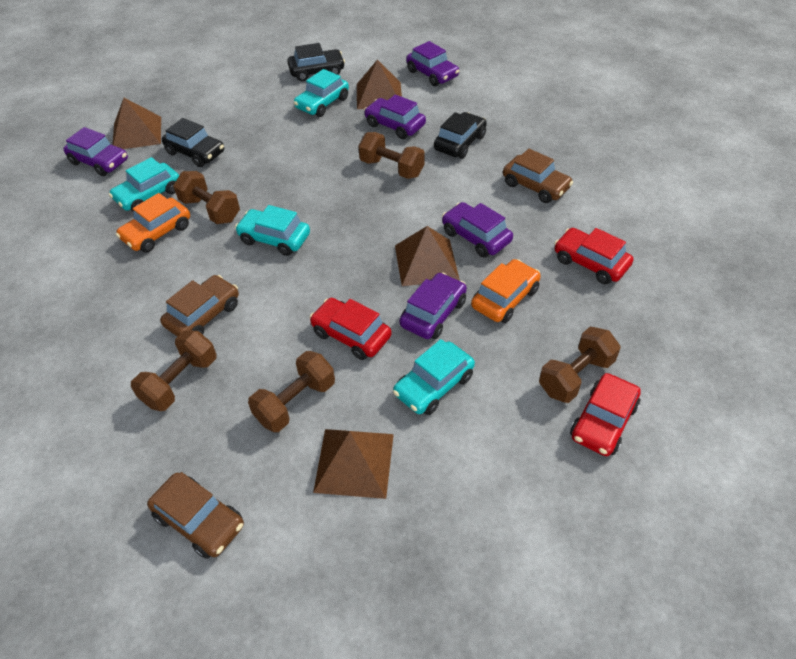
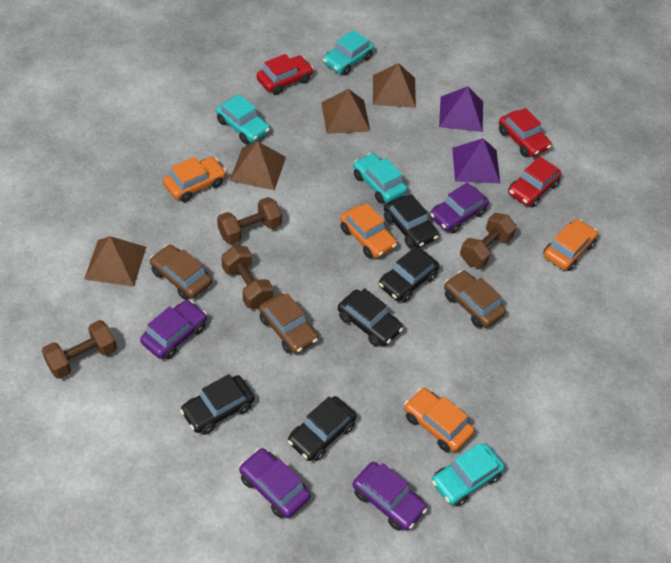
black car: 3 -> 5
brown dumbbell: 5 -> 4
orange car: 2 -> 4
purple car: 5 -> 4
purple pyramid: 0 -> 2

